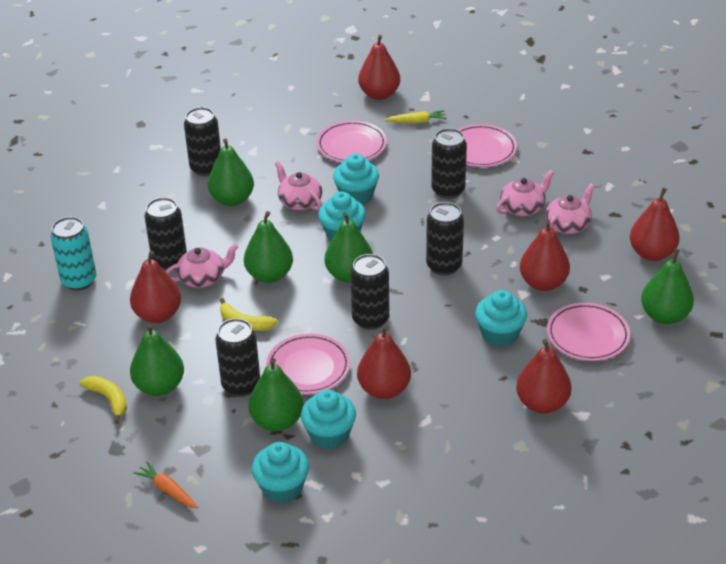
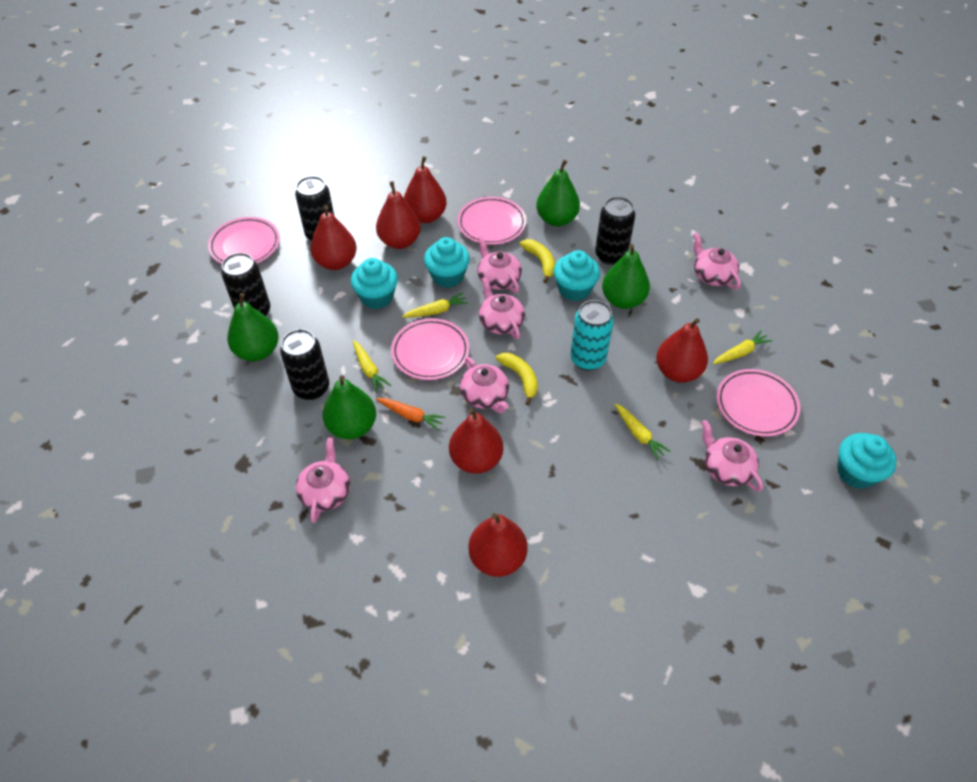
black can: 6 -> 4
green pear: 6 -> 4
pink teapot: 4 -> 6
turquoise cupcake: 5 -> 4
yellow carrot: 1 -> 4

